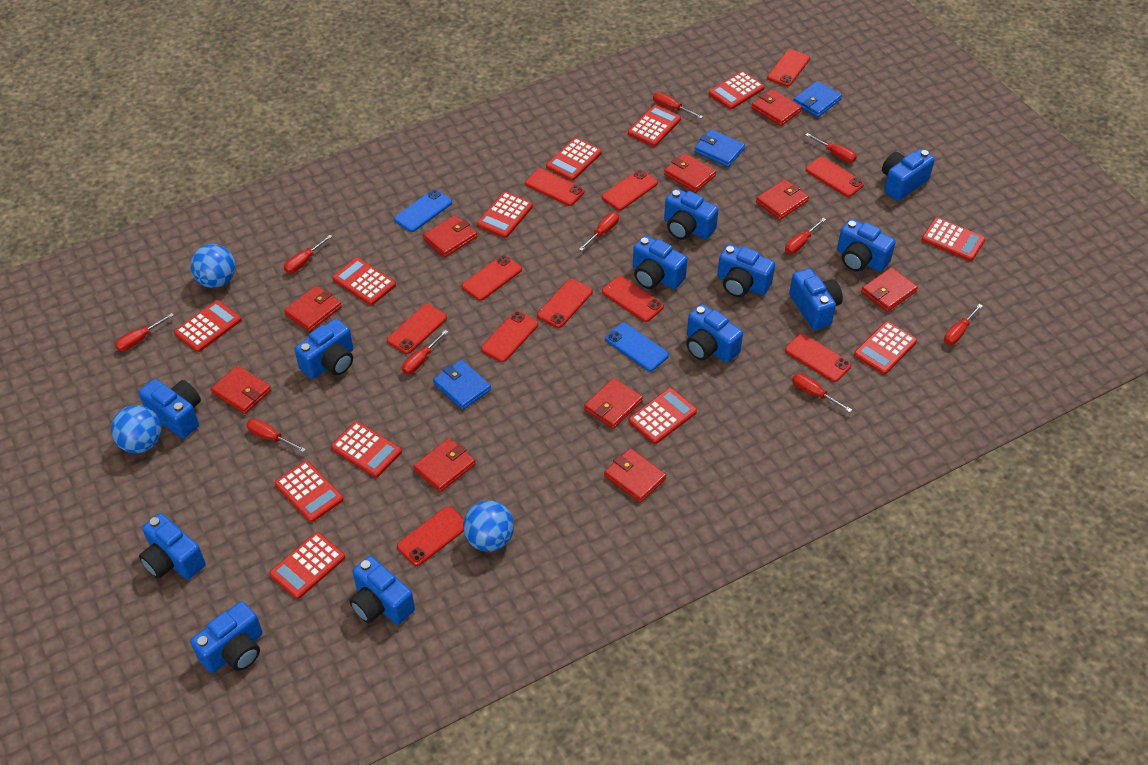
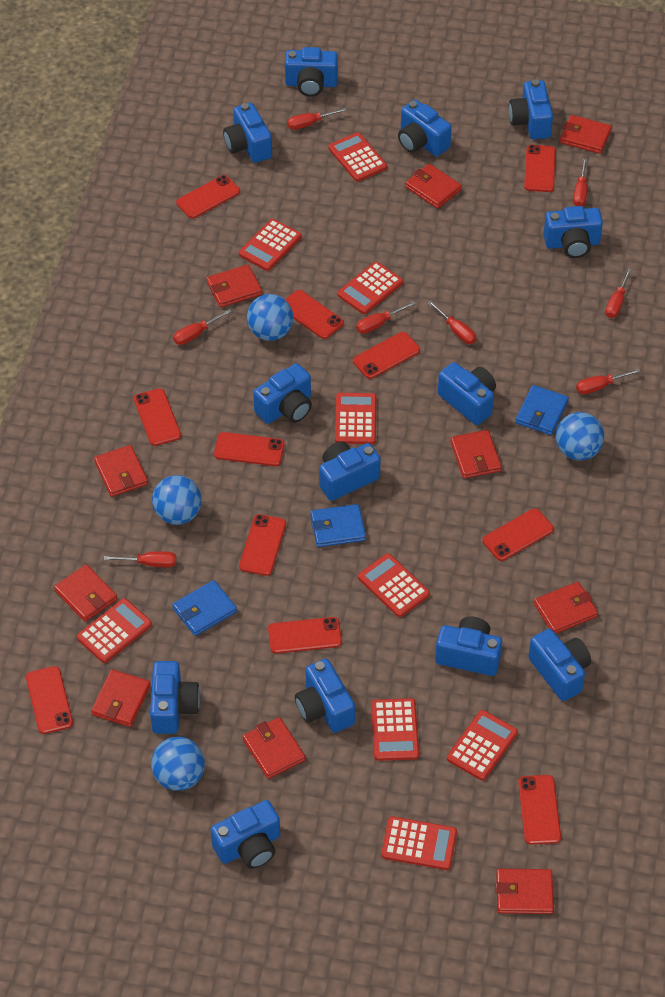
blue ball: 3 -> 4
blue camera: 12 -> 13
blue phone: 2 -> 0
red calculator: 12 -> 9
red screwdriver: 10 -> 8

